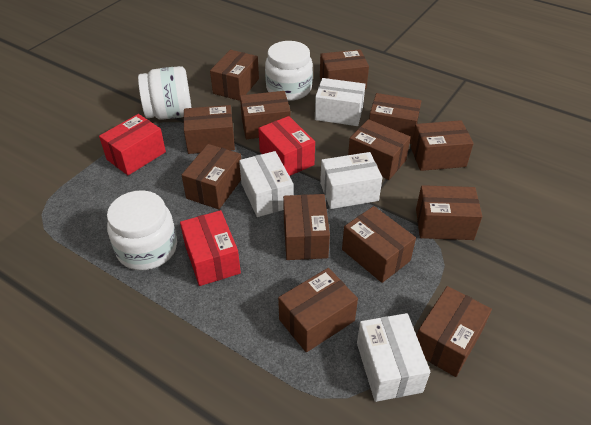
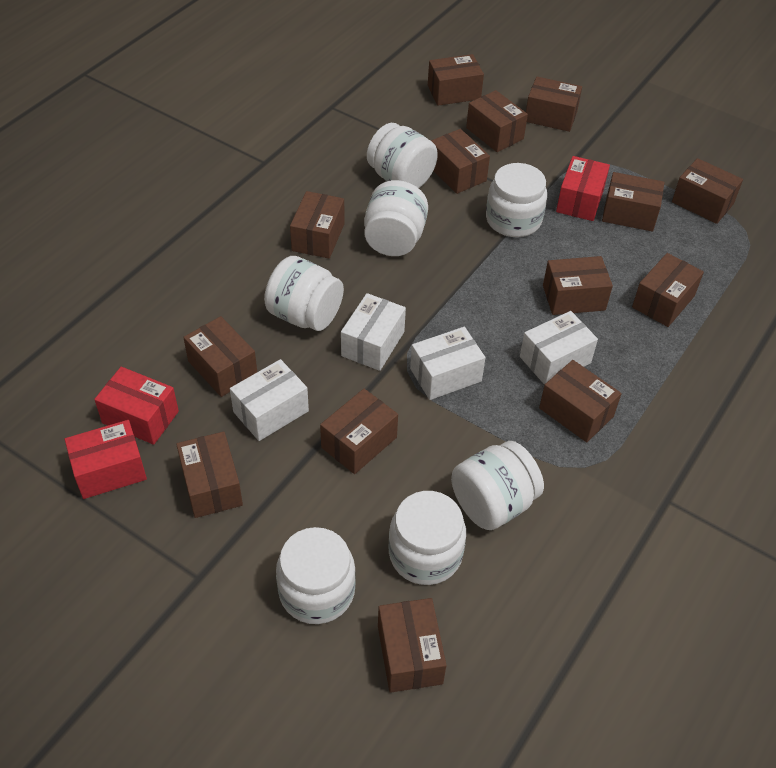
brown box: 13 -> 14
white jar: 3 -> 7

